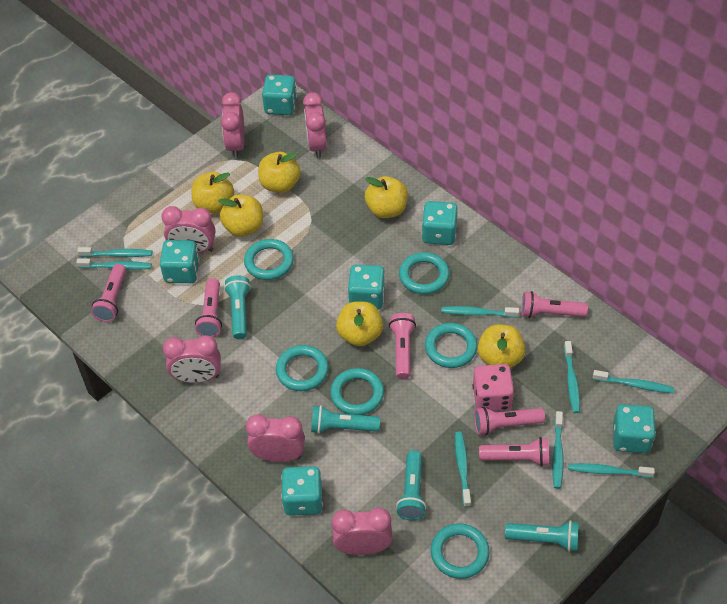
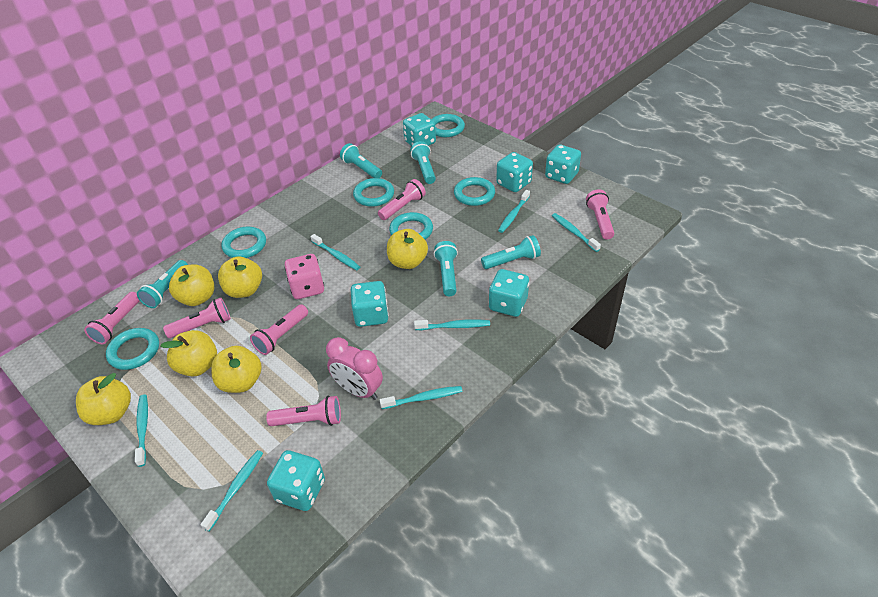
pink clock: 6 -> 1
turquoise flashlight: 4 -> 5
turquoise toothbrush: 8 -> 7

